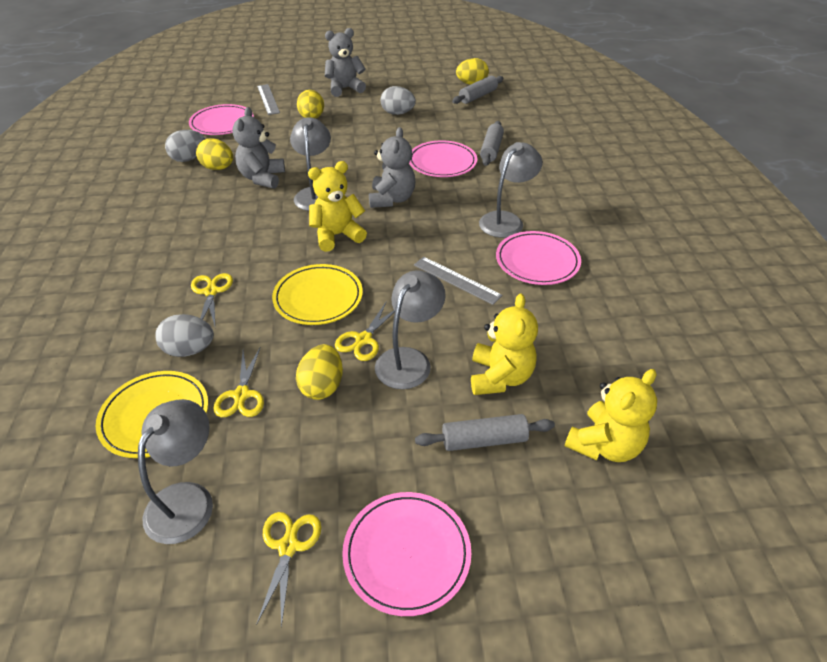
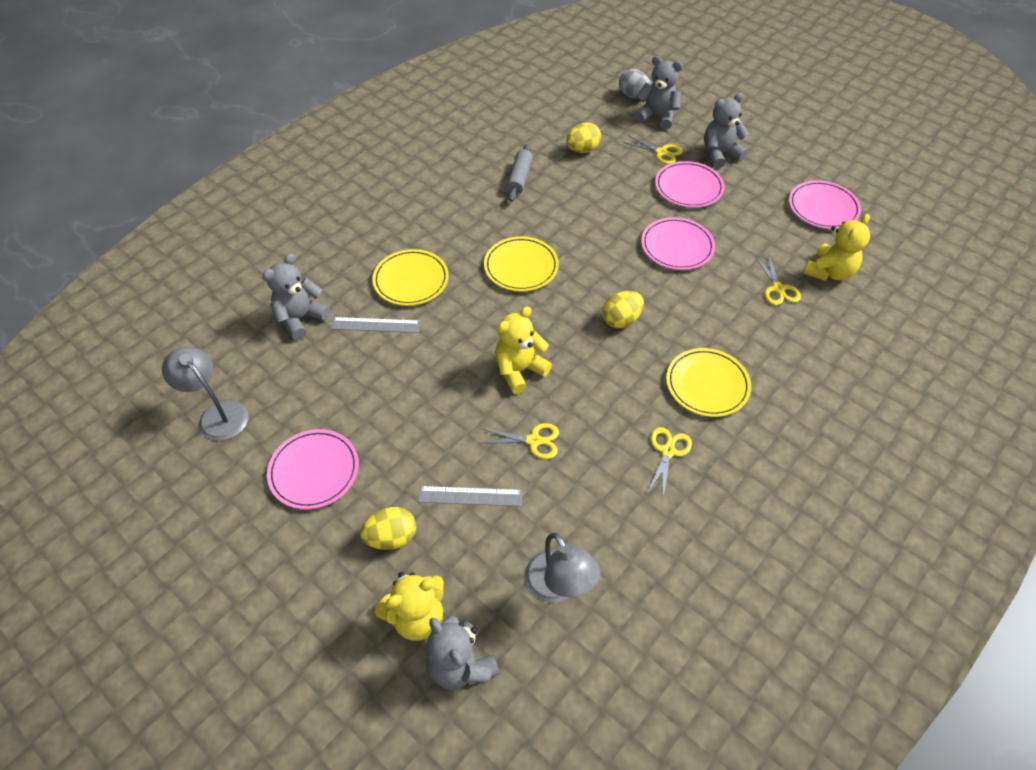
grey egg: 3 -> 1
grey lamp: 4 -> 2
grey rolling pin: 3 -> 1
grey teddy bear: 3 -> 4
yellow egg: 4 -> 3
yellow plate: 2 -> 3

